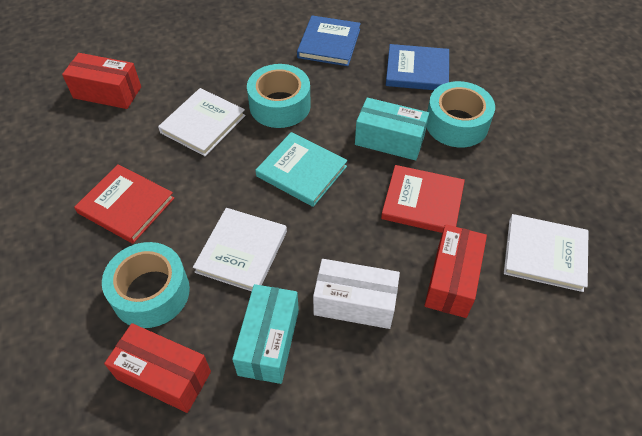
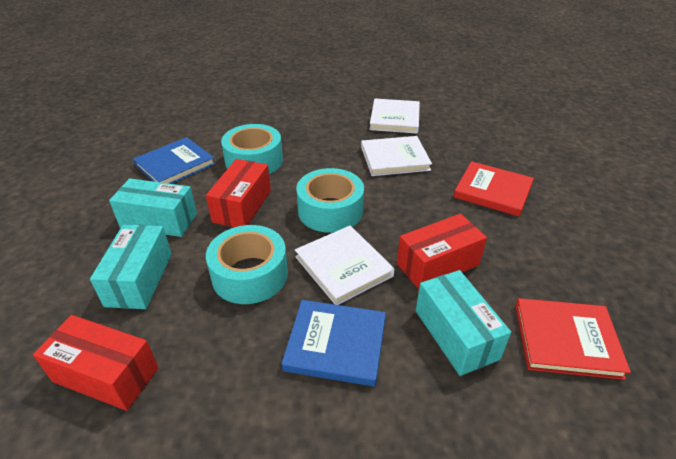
turquoise book: 1 -> 0
turquoise box: 2 -> 3
white box: 1 -> 0

